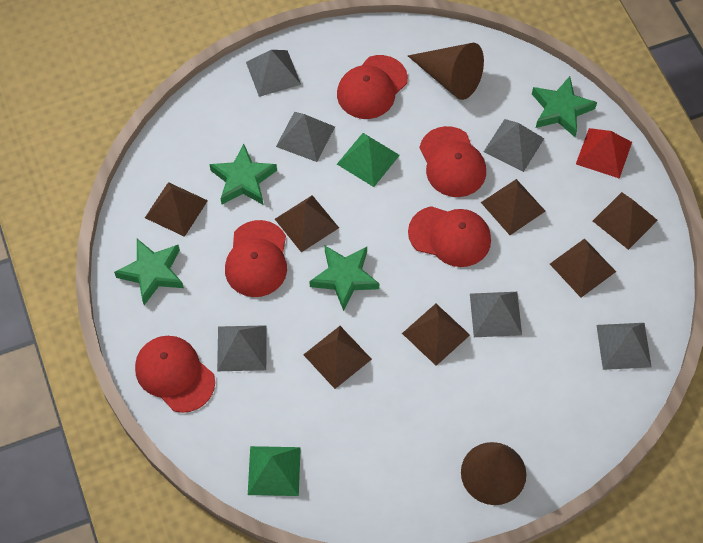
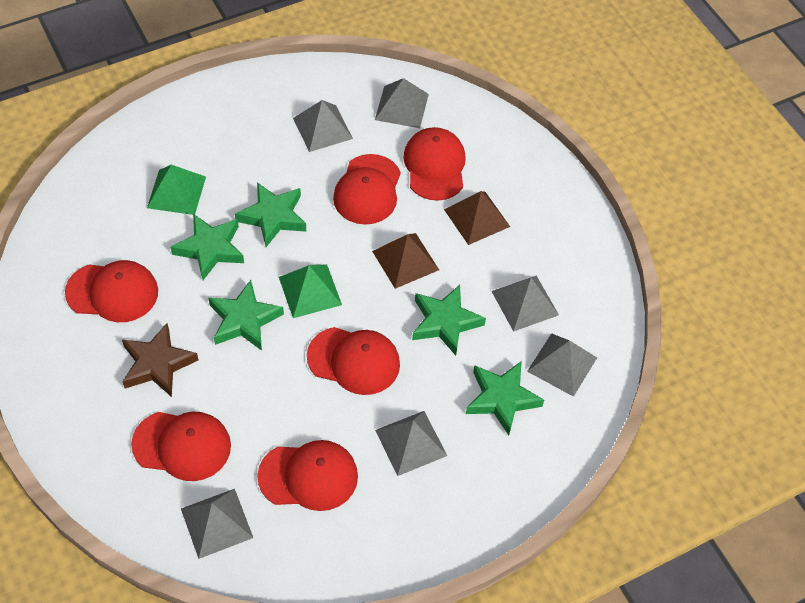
brown cone: 2 -> 0
brown pyramid: 7 -> 2
brown star: 0 -> 1
green star: 4 -> 5
red cap: 5 -> 6
red pyramid: 1 -> 0

